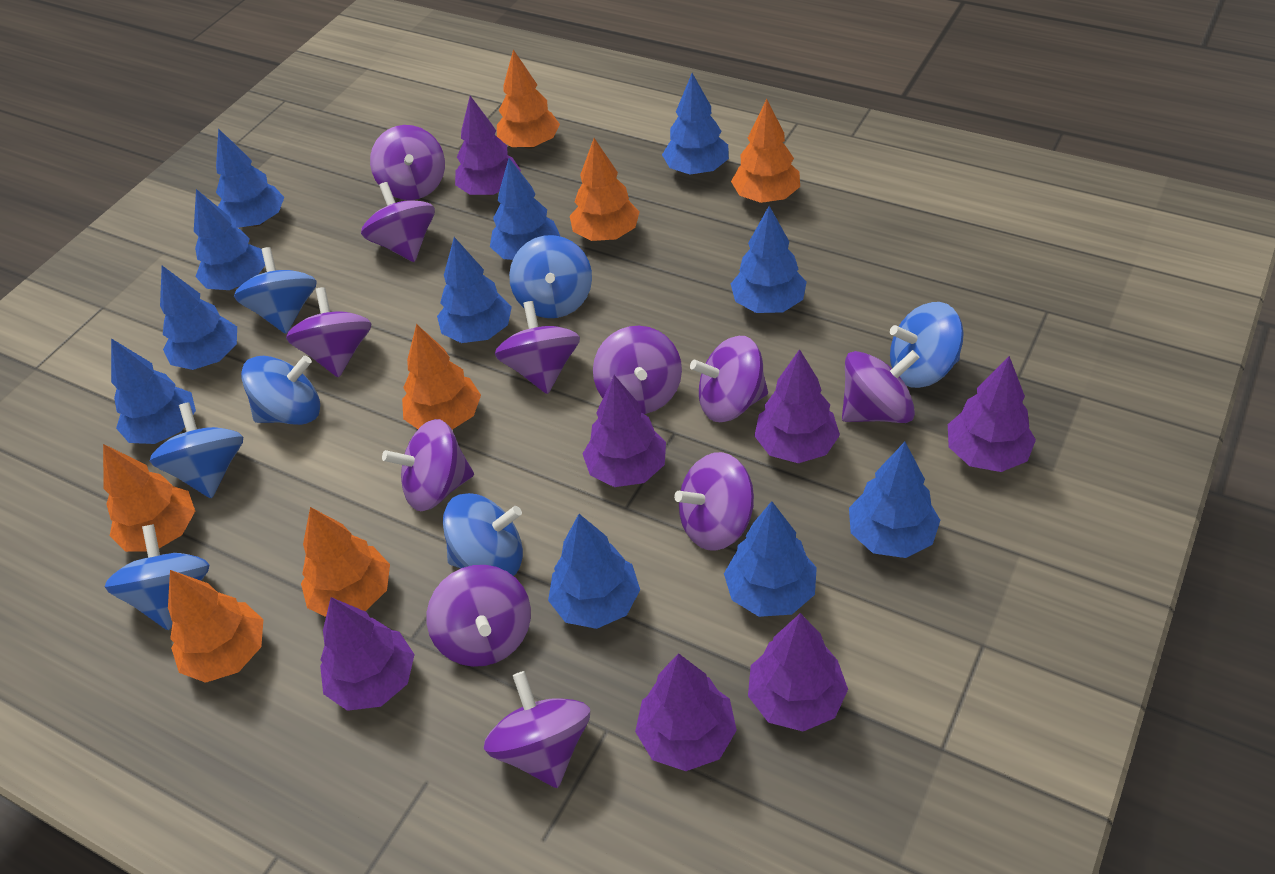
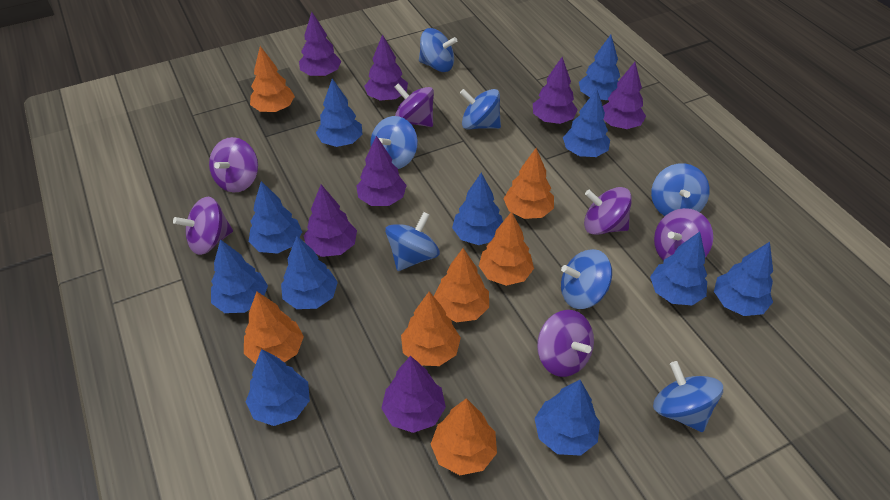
purple spinning top: 11 -> 6

